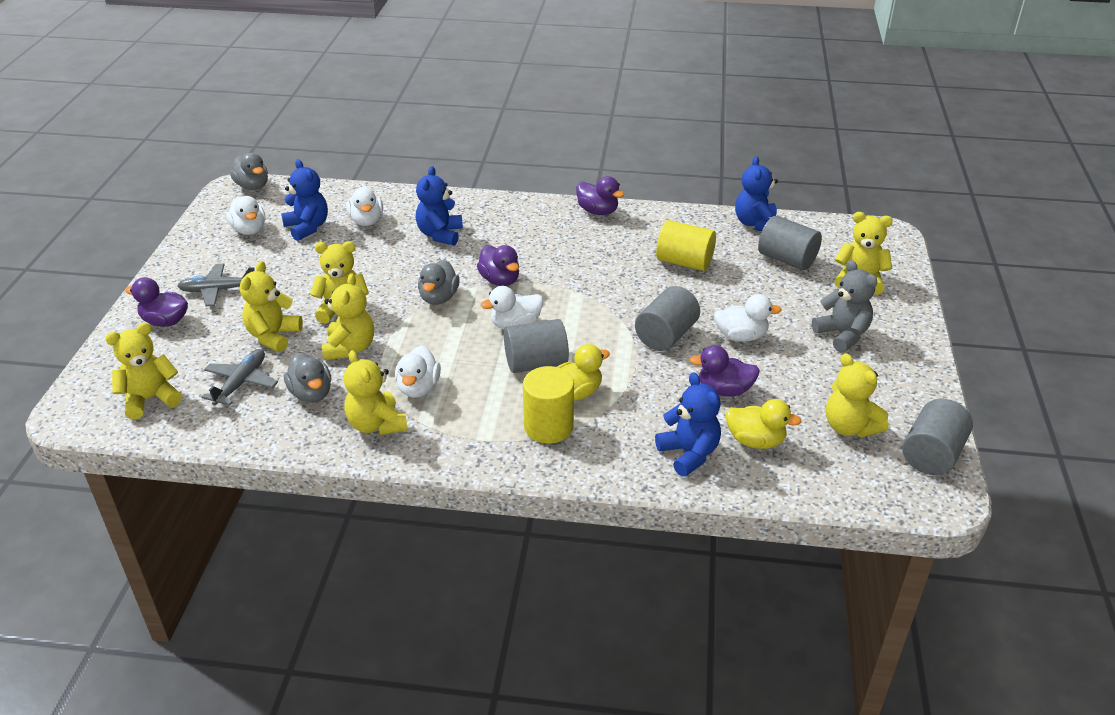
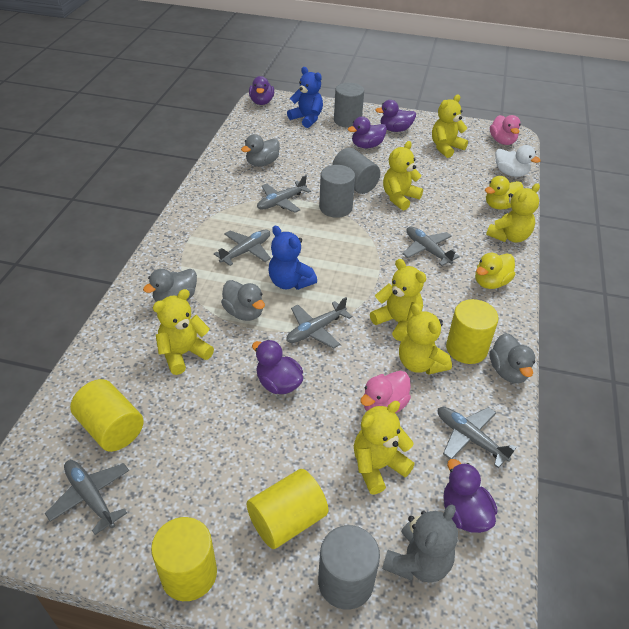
blue teddy bear: 4 -> 2
grey duck: 3 -> 4
grey plane: 2 -> 6
pink duck: 0 -> 2
purple duck: 4 -> 5
white duck: 5 -> 1
yellow cylinder: 2 -> 4

